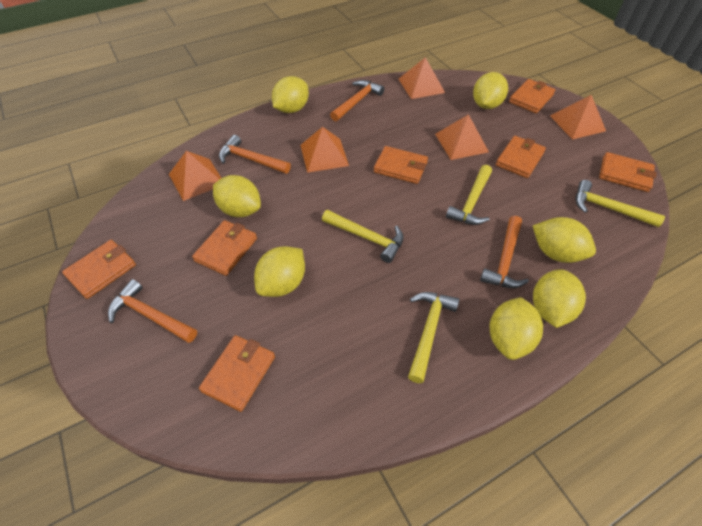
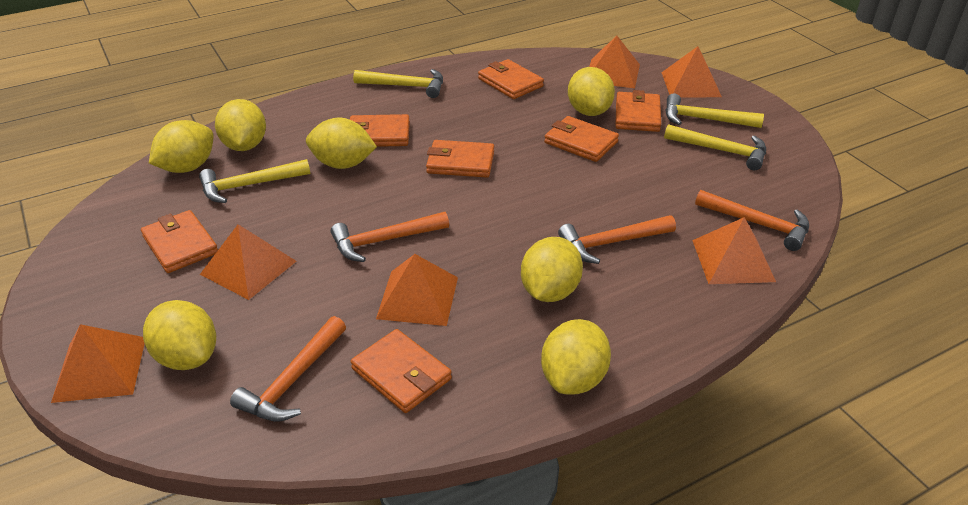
orange pyramid: 5 -> 6

